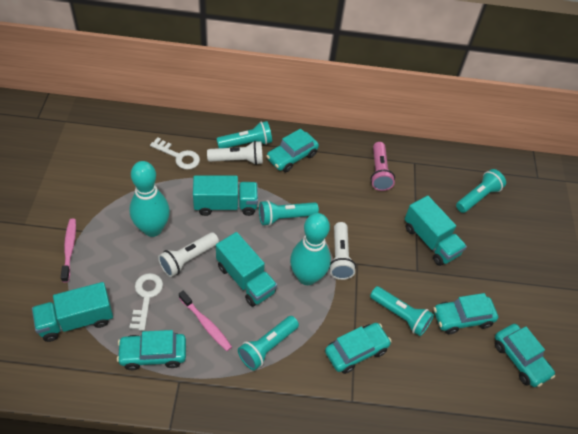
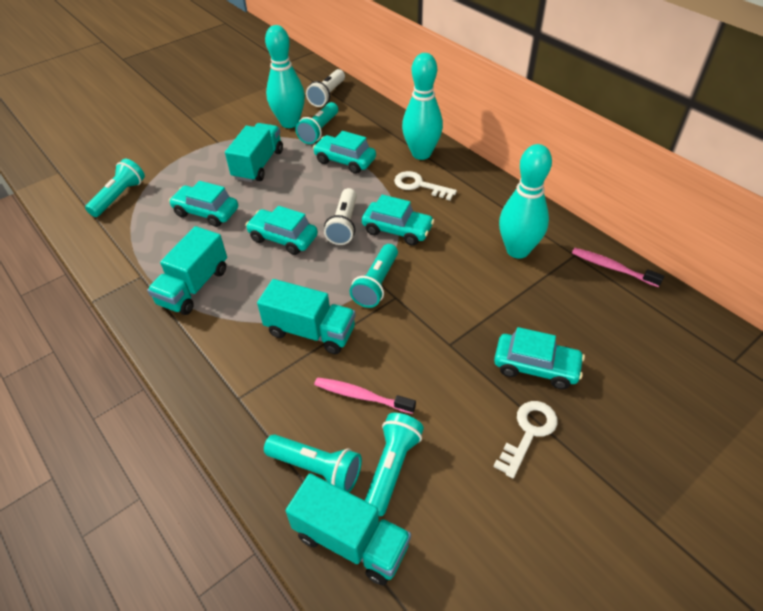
pink flashlight: 1 -> 0
turquoise bowling pin: 2 -> 3
white flashlight: 3 -> 2

